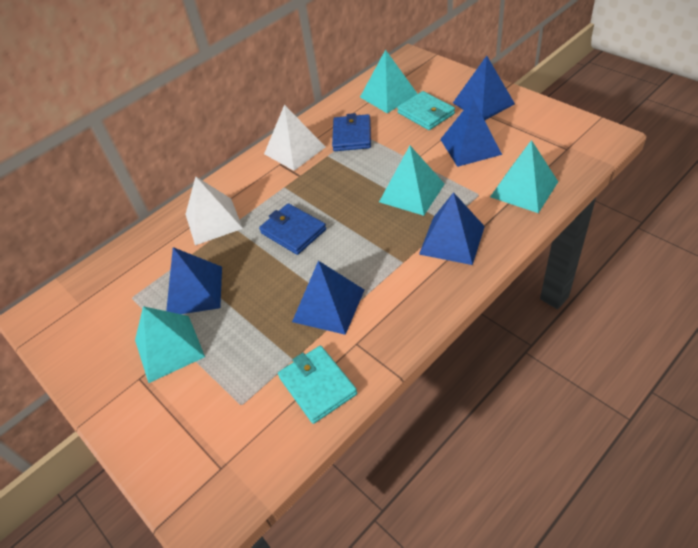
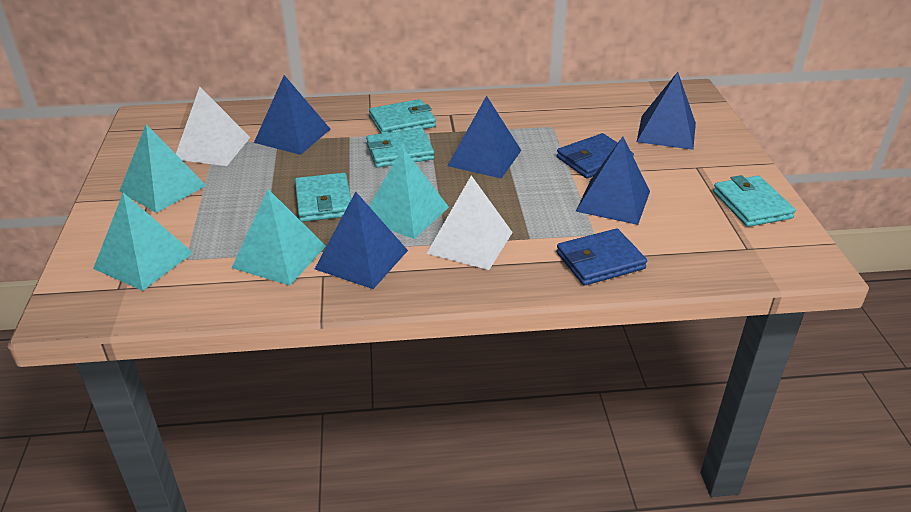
turquoise wallet: 2 -> 4

